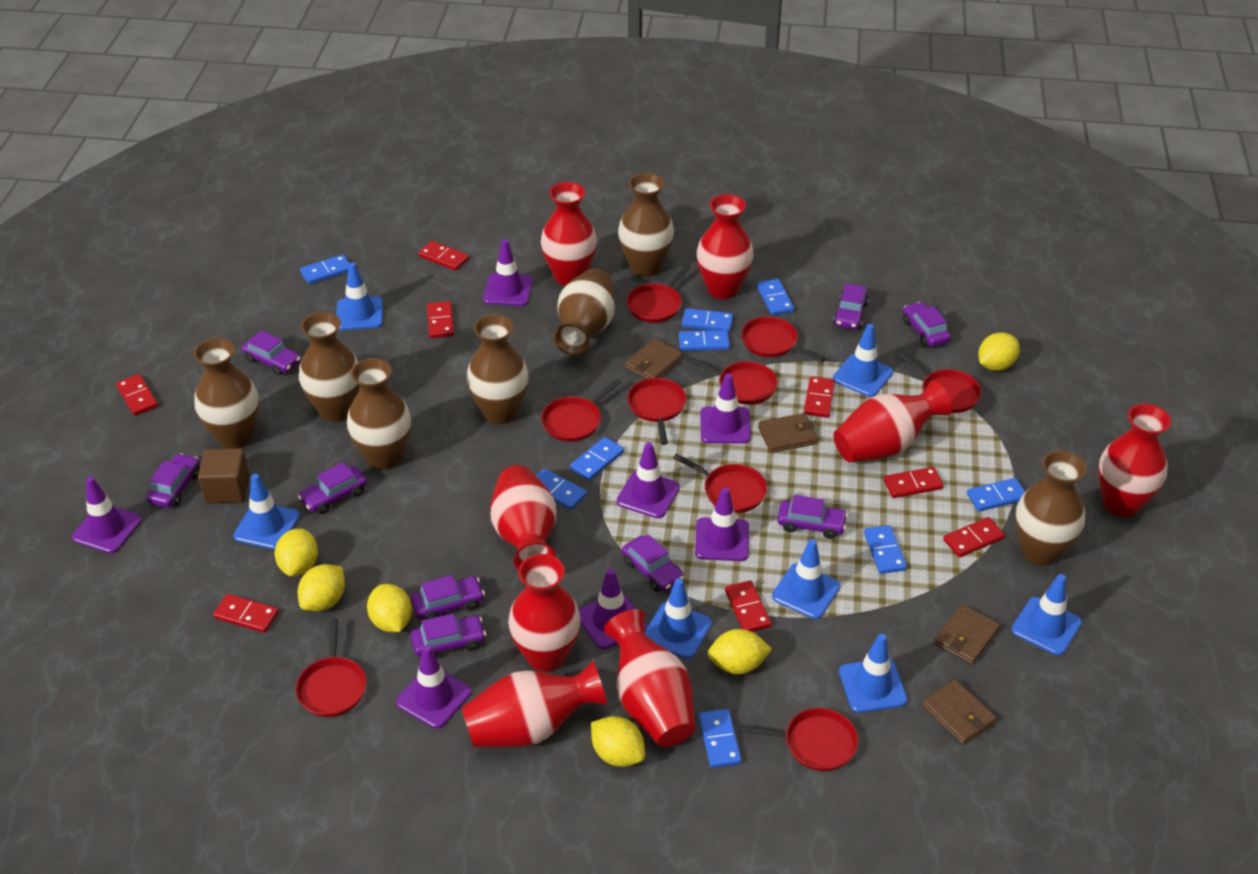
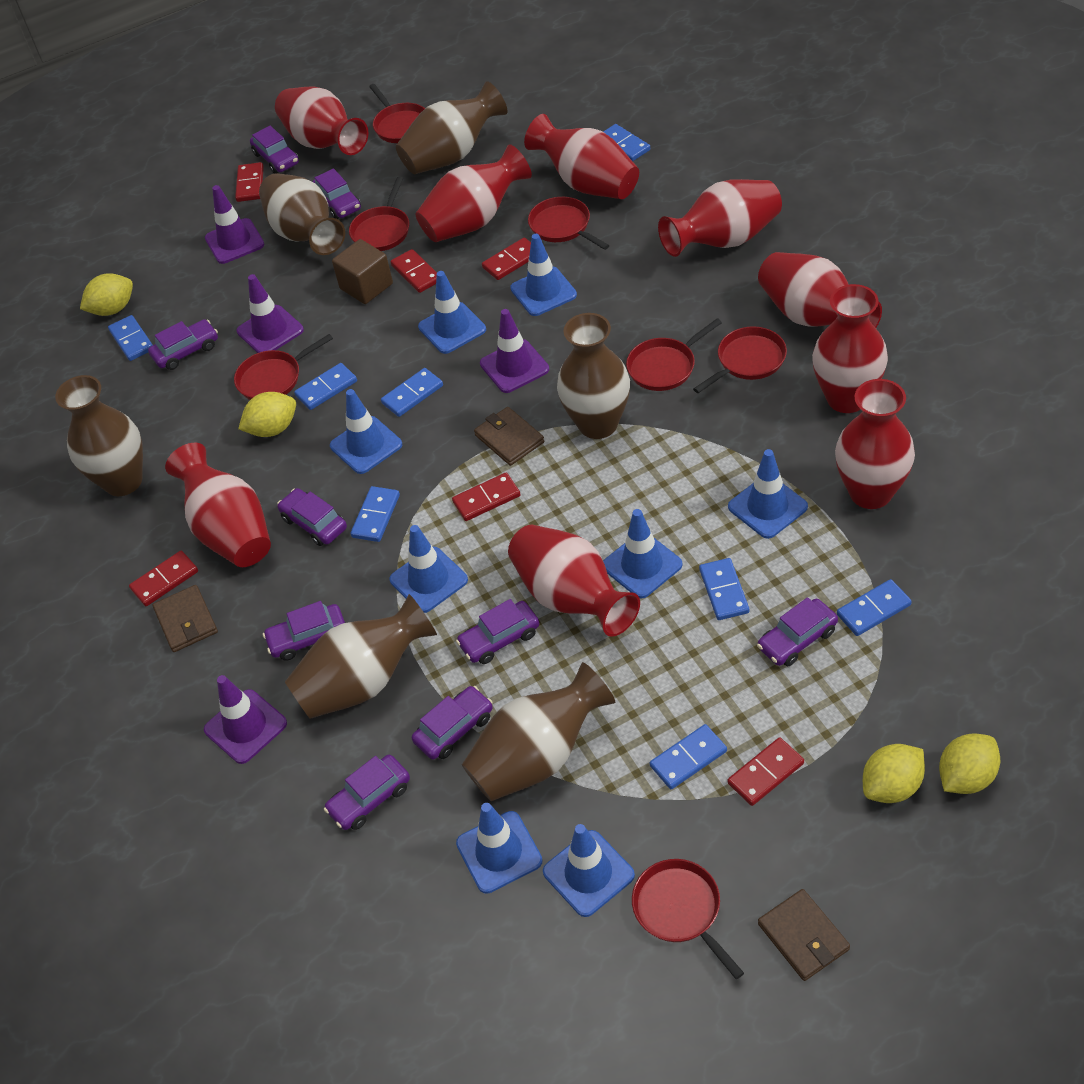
blue domino: 9 -> 8
blue traffic cone: 7 -> 8
brown vase: 7 -> 6
brown wallet: 4 -> 3
purple traffic cone: 7 -> 4
red domino: 8 -> 6
red pan: 9 -> 7
red vase: 8 -> 9
yellow lemon: 6 -> 4

